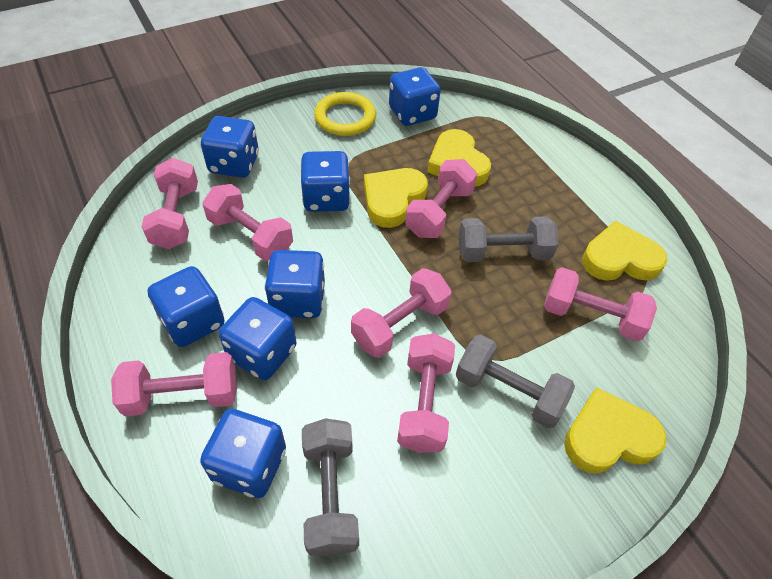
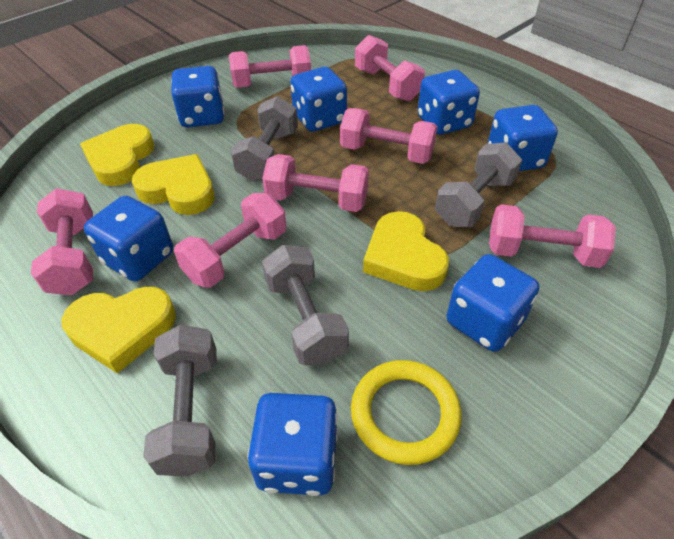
grey dumbbell: 3 -> 4

